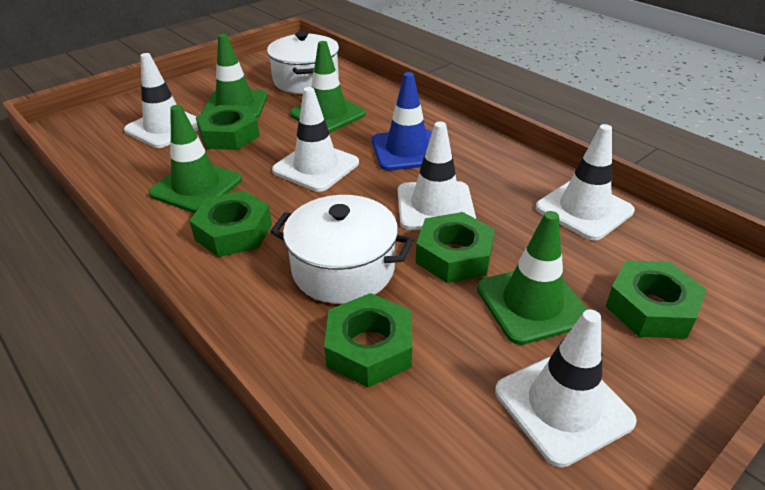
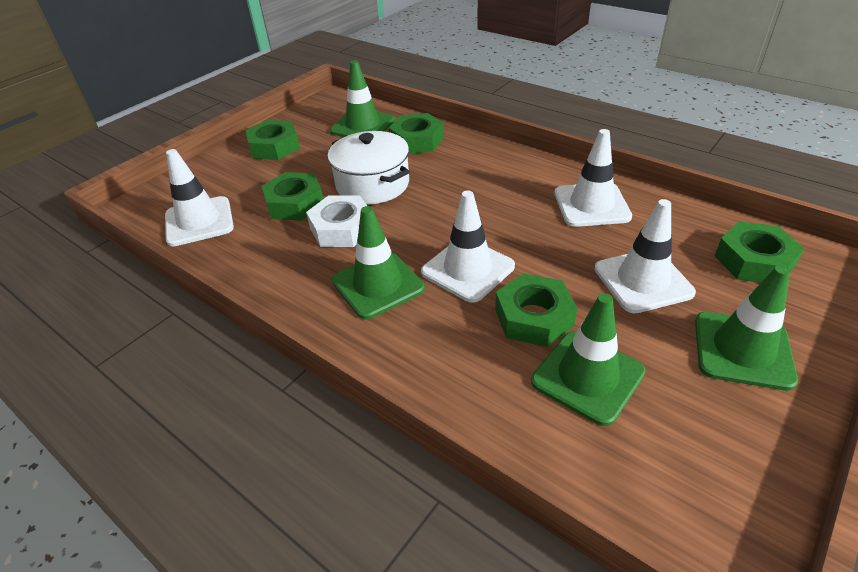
blue traffic cone: 1 -> 0
white nut: 0 -> 1
white pot: 2 -> 1
white traffic cone: 5 -> 4

